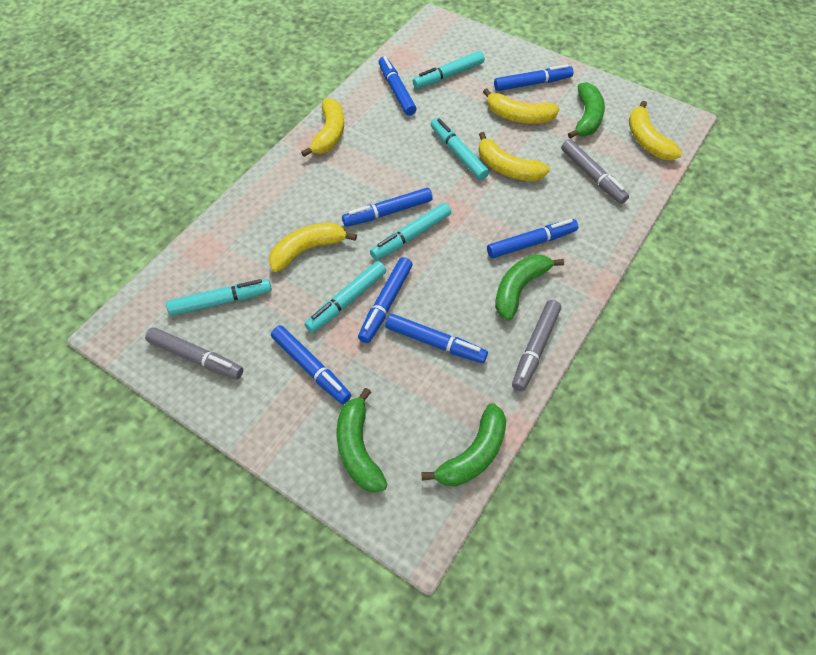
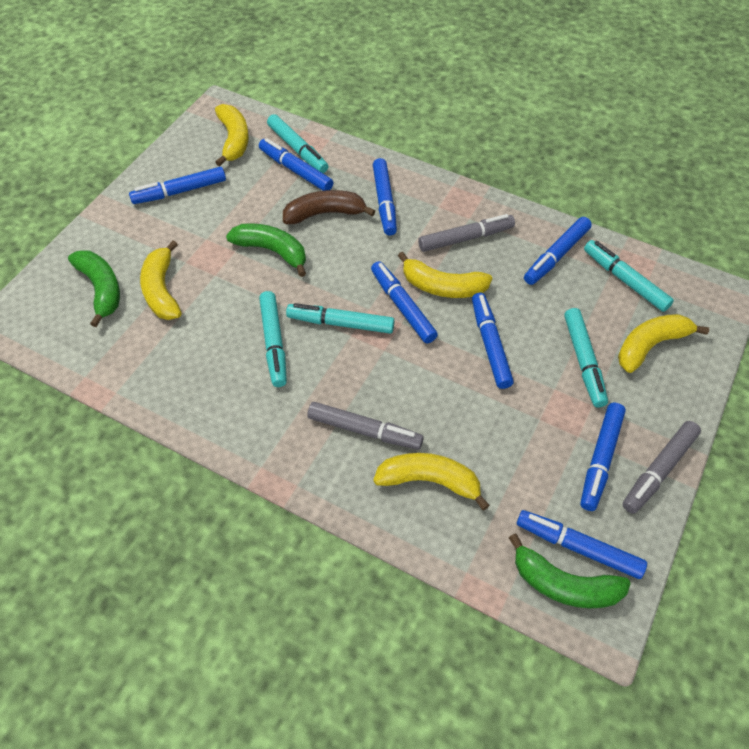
blue marker: 7 -> 8
brown banana: 0 -> 1
green banana: 4 -> 3

